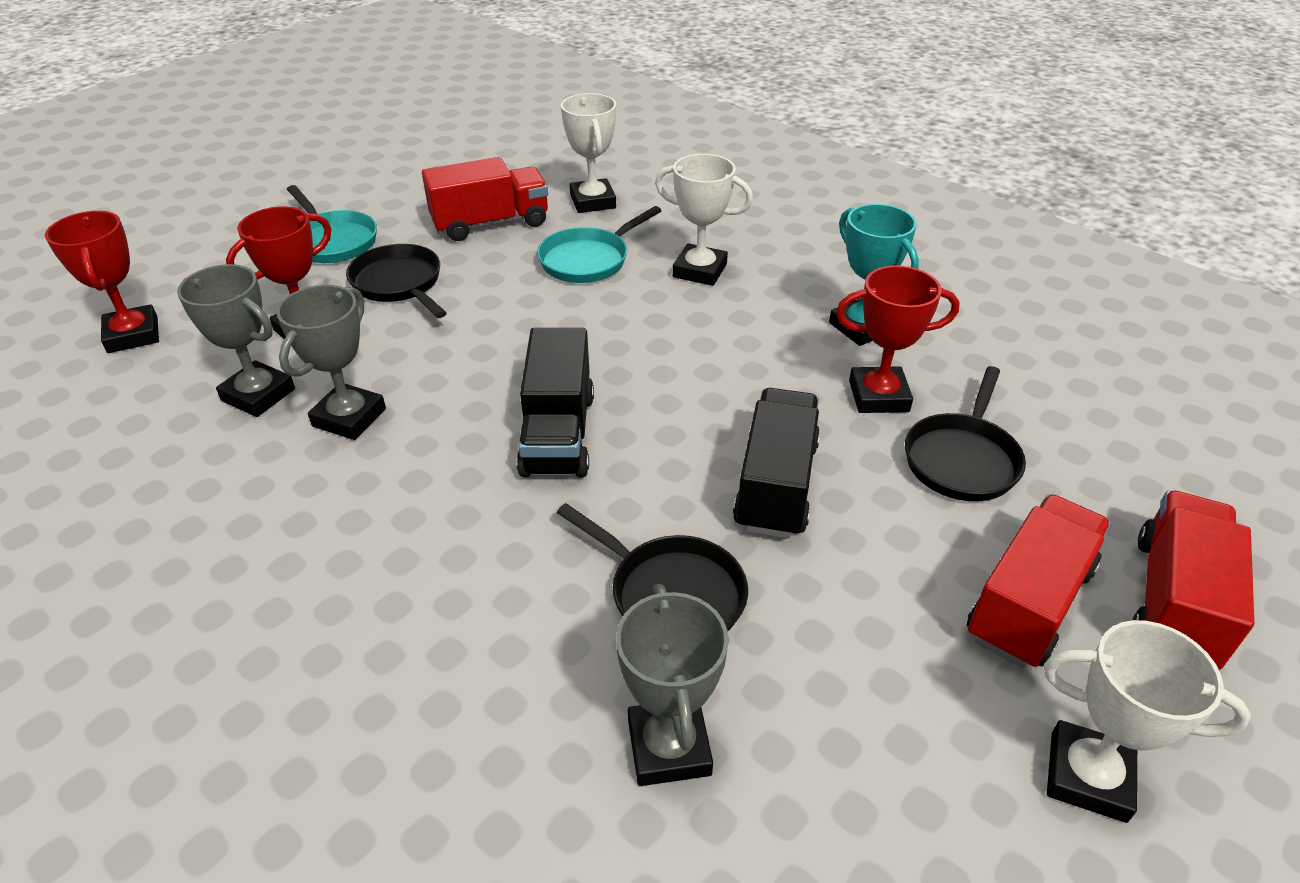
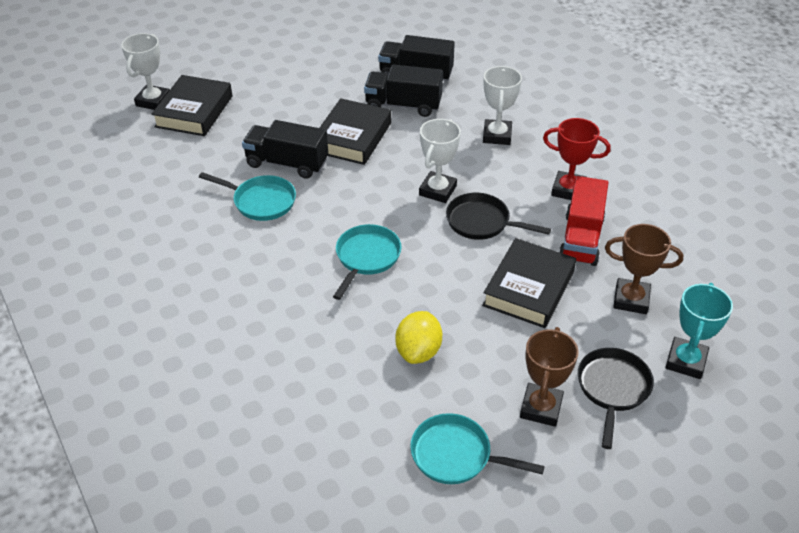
black book: 0 -> 3
black pan: 3 -> 2
black truck: 2 -> 3
brown trophy: 0 -> 2
grey trophy: 3 -> 0
red trophy: 3 -> 1
red truck: 3 -> 1
turquoise pan: 2 -> 3
yellow lemon: 0 -> 1

